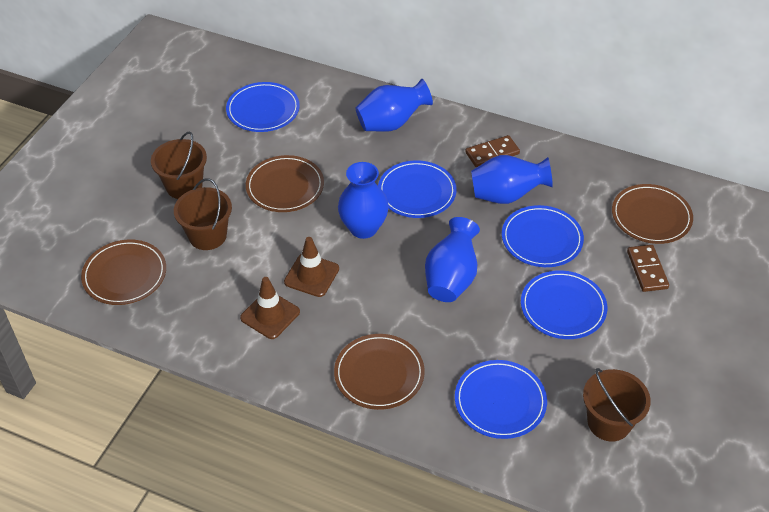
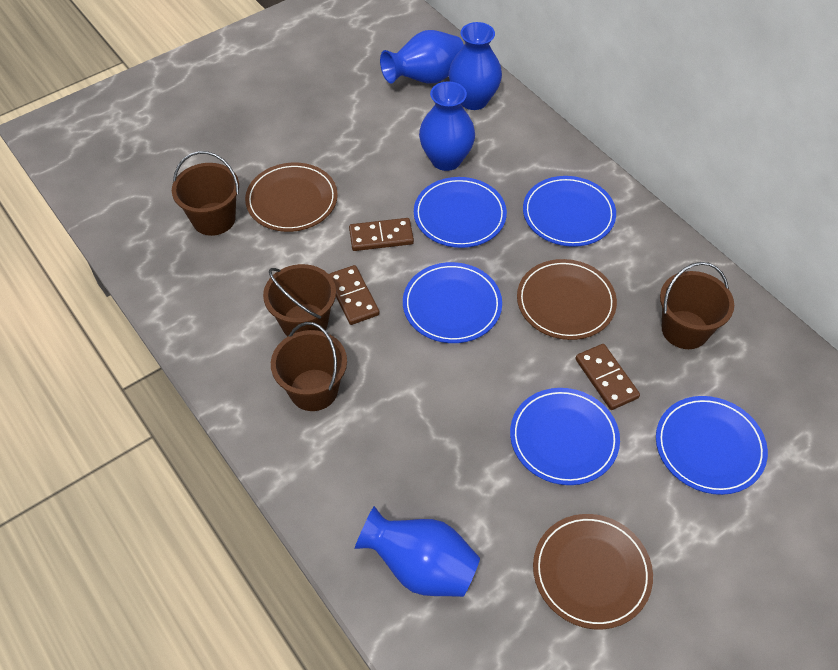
brown bucket: 3 -> 4
brown domino: 2 -> 3
brown plate: 4 -> 3
brown traffic cone: 2 -> 0

